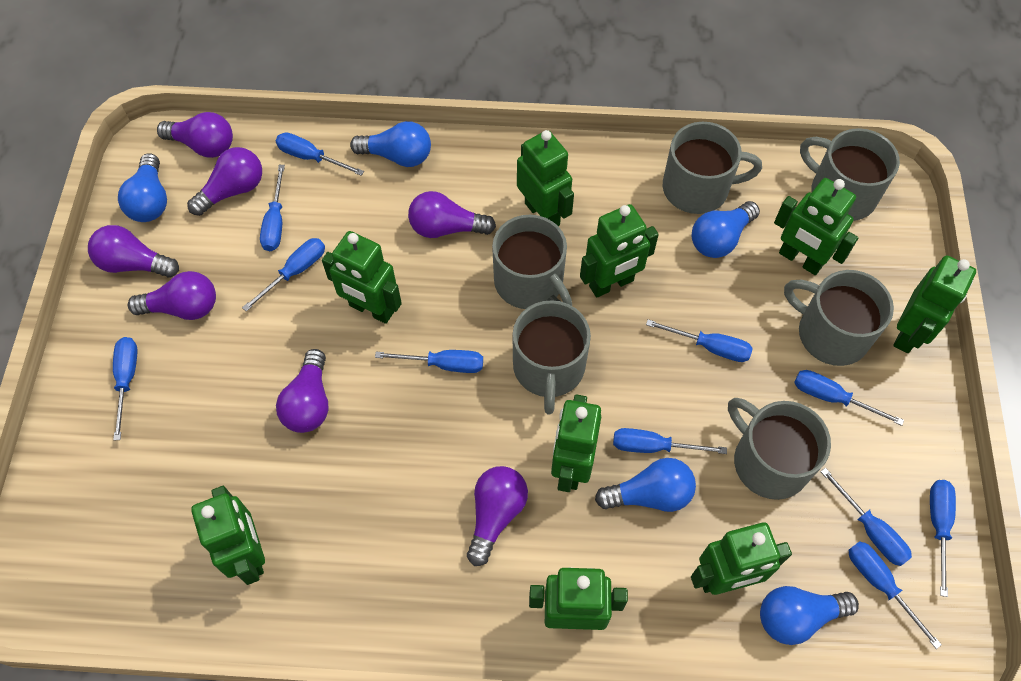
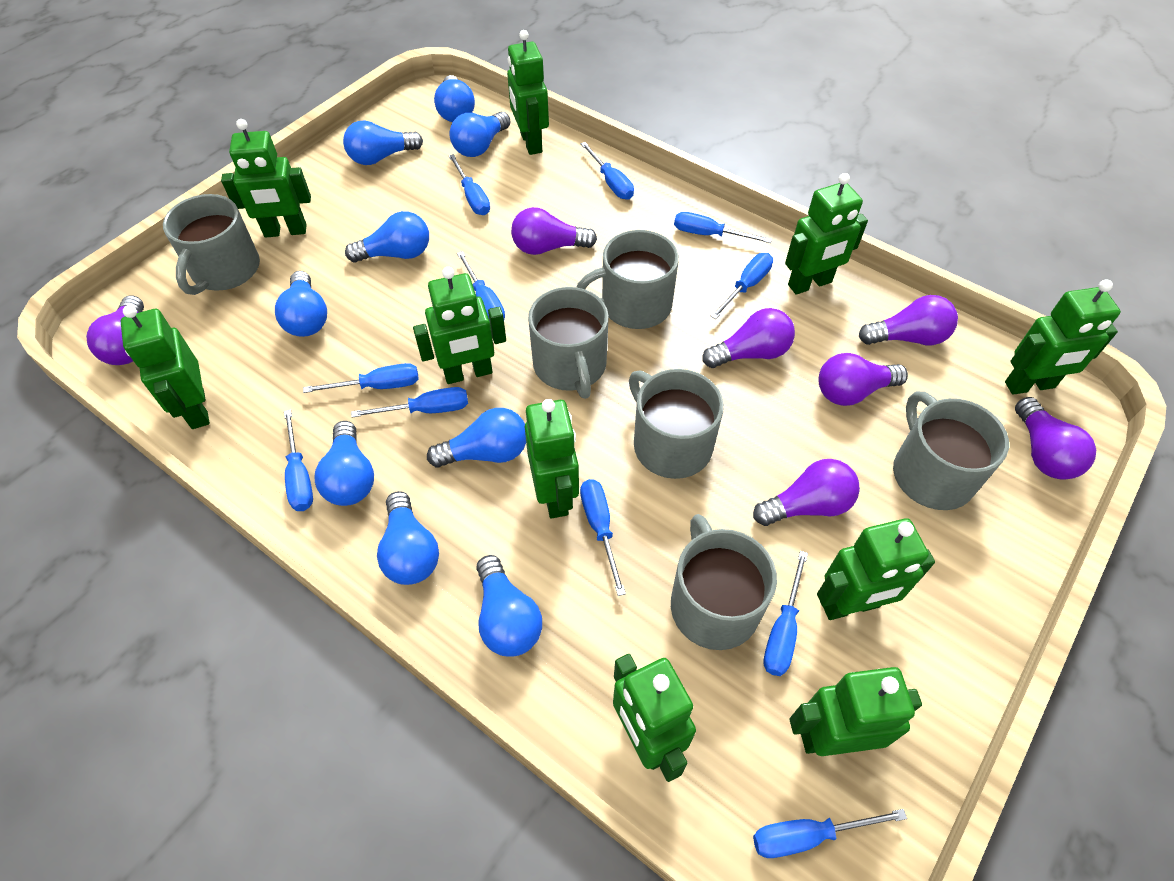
blue light bulb: 5 -> 9
green robot: 9 -> 10

